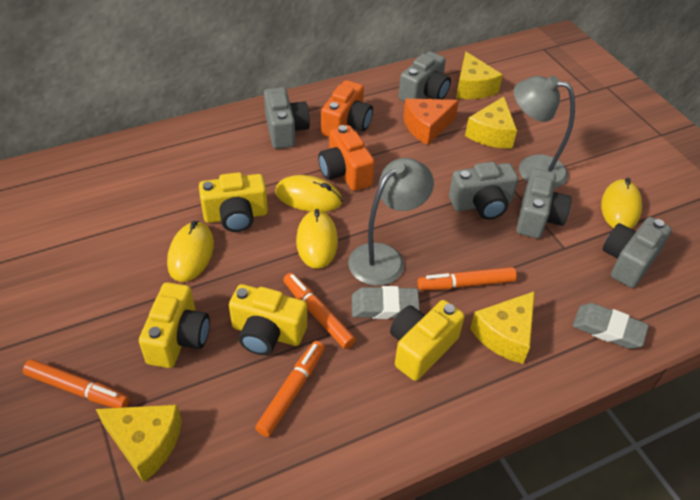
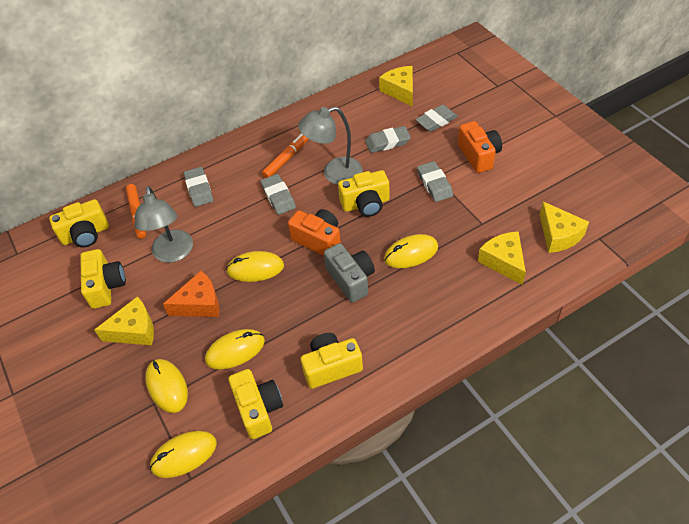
grey camera: 5 -> 1
grey eraser: 2 -> 5
orange marker: 4 -> 2
yellow camera: 4 -> 5
yellow mouse: 4 -> 5

